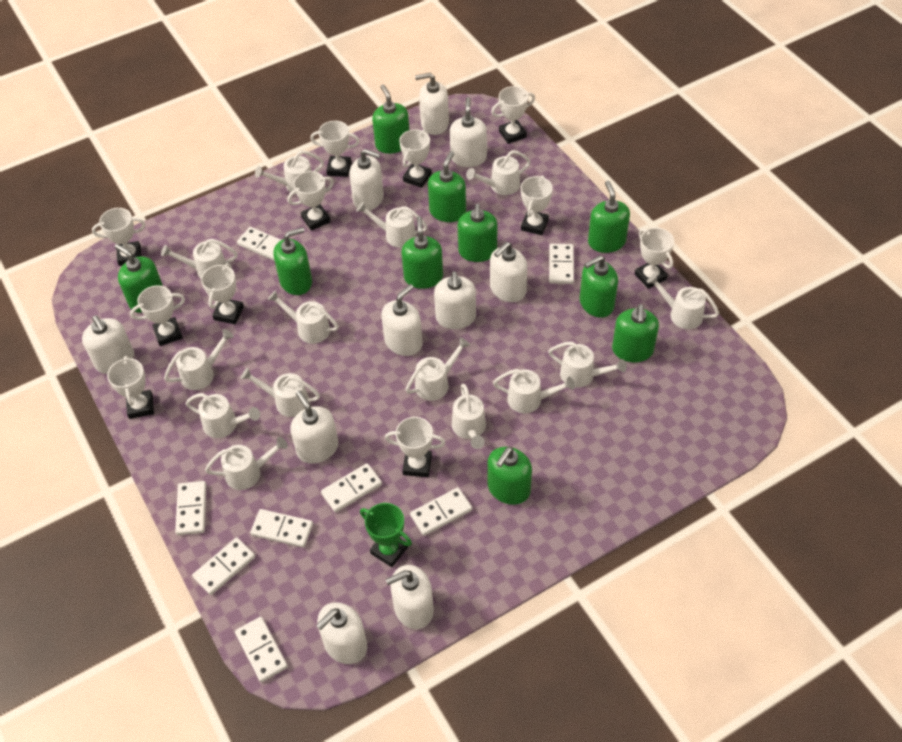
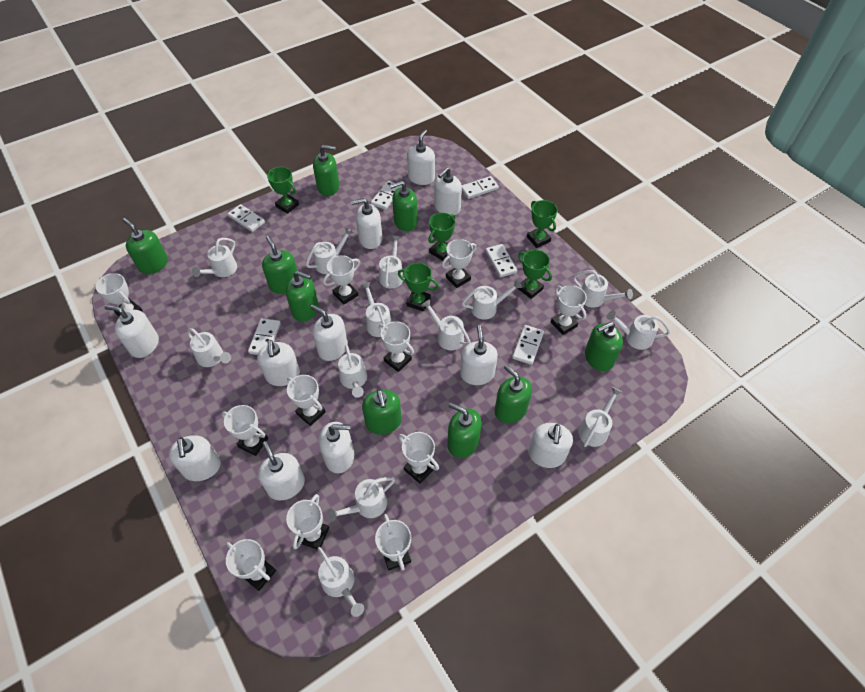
green soap dispenser: 10 -> 9
green trophy: 1 -> 5
white domino: 8 -> 6
white soap dispenser: 10 -> 11
white watering can: 14 -> 13

